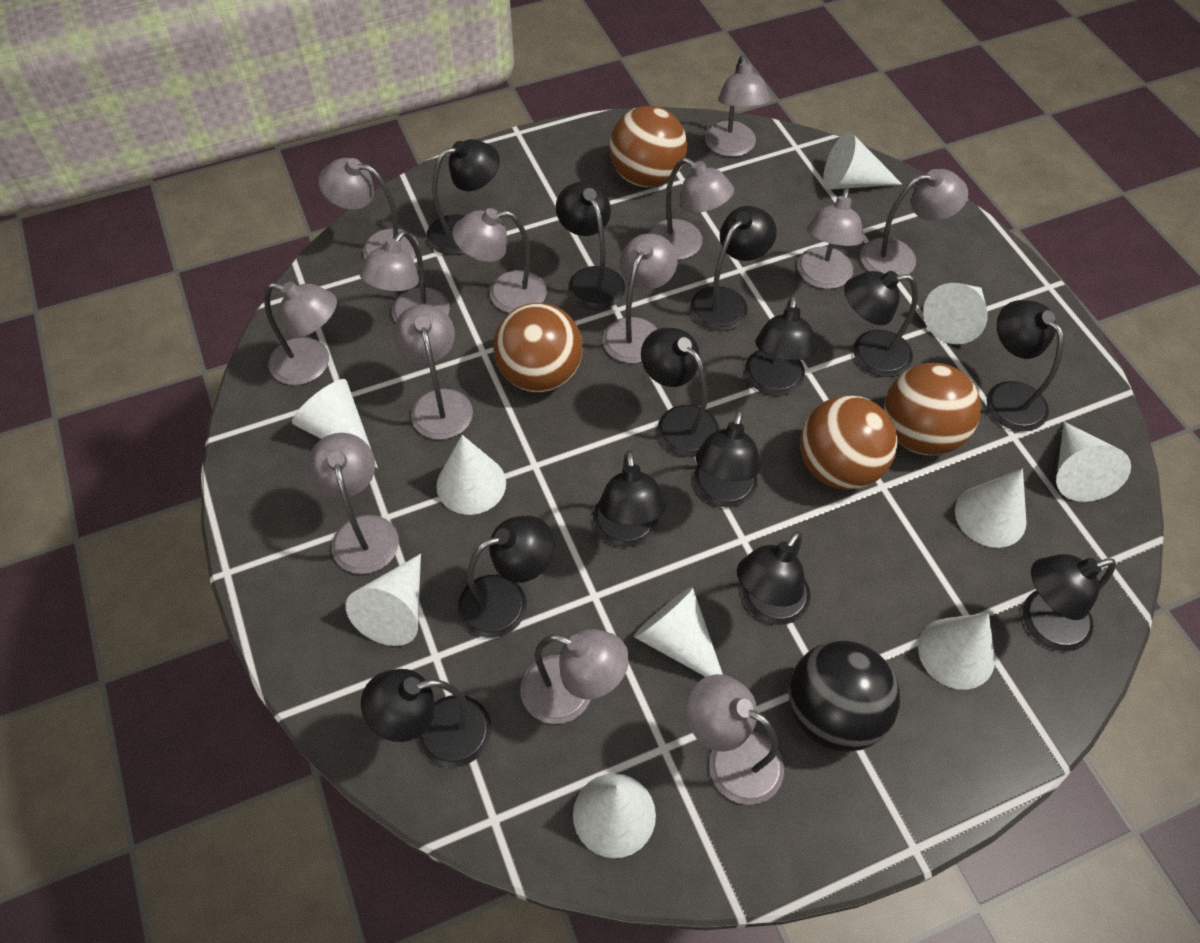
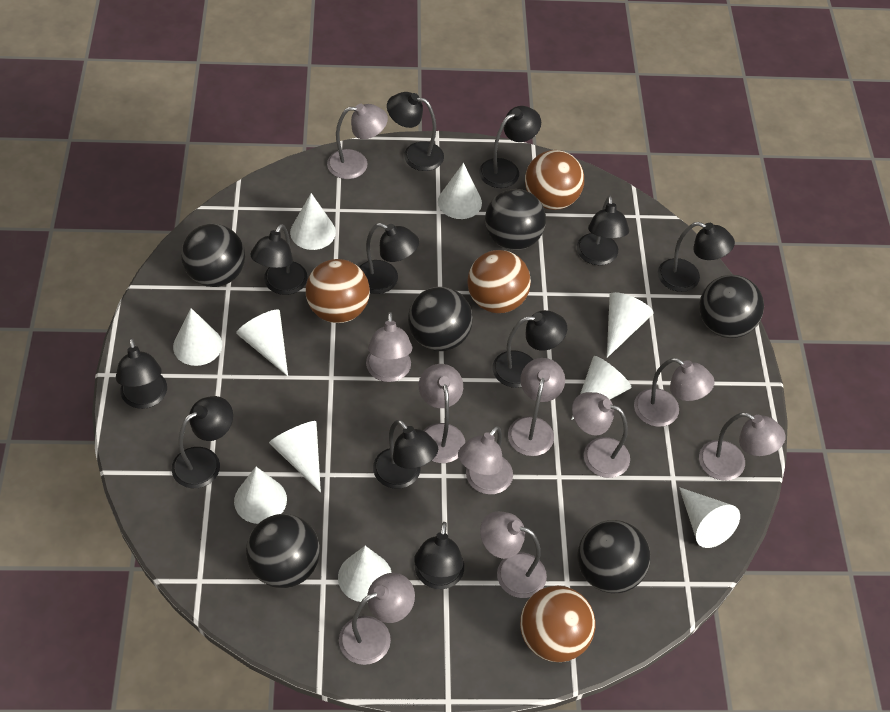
black ball: 1 -> 6
black lamp: 13 -> 11
grey lamp: 13 -> 10

